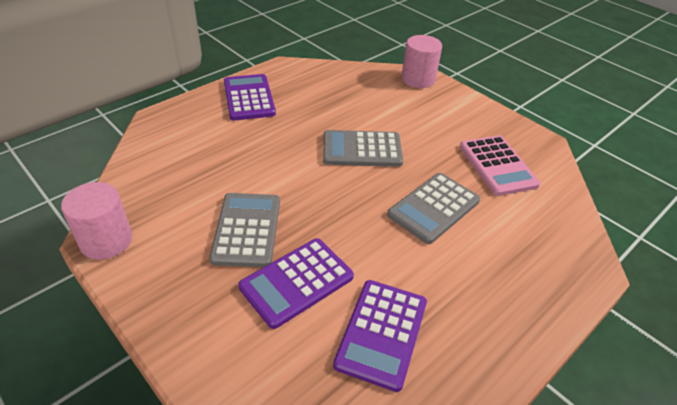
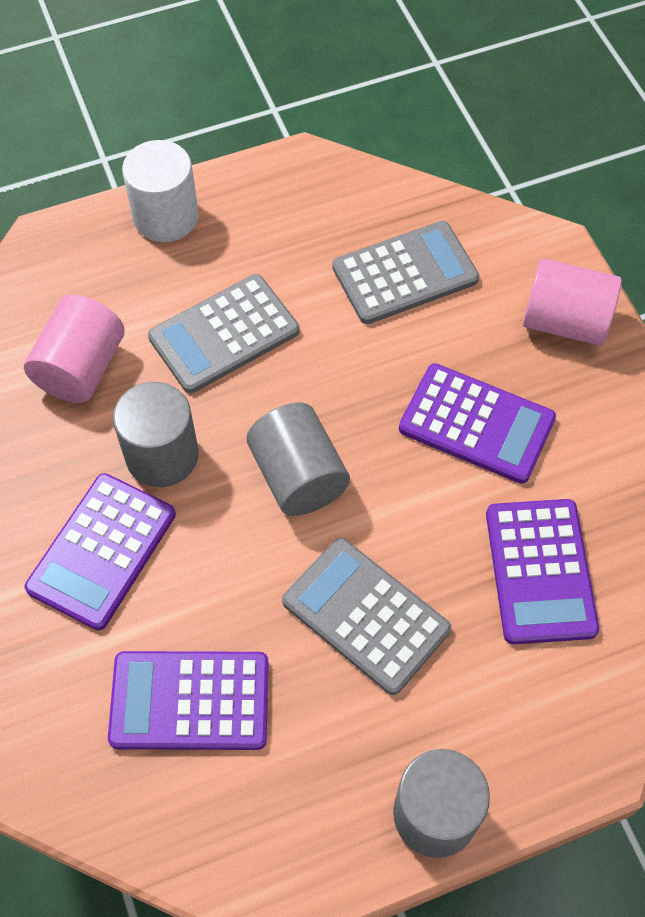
grey cylinder: 0 -> 3
pink calculator: 1 -> 0
purple calculator: 3 -> 4
white cylinder: 0 -> 1

